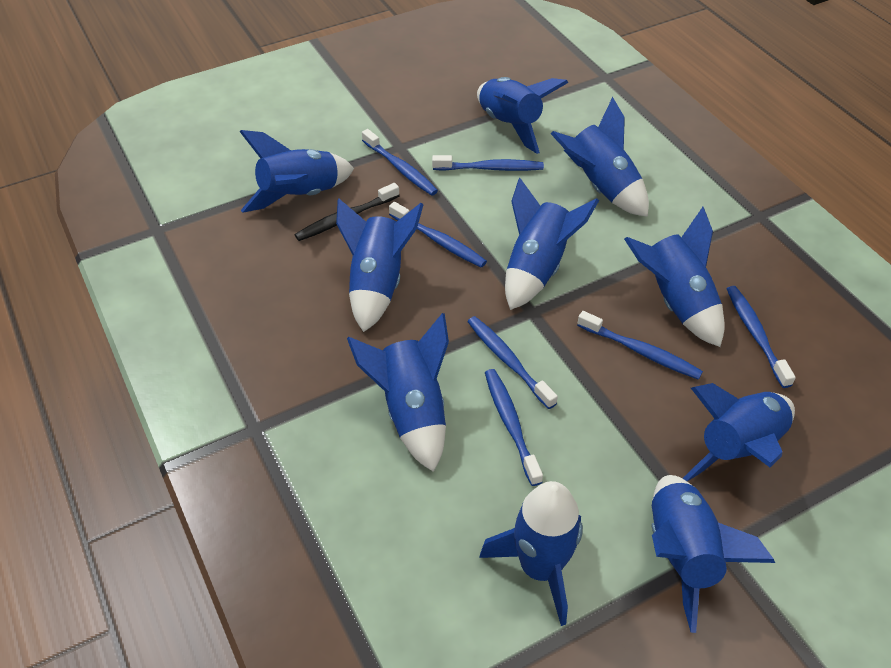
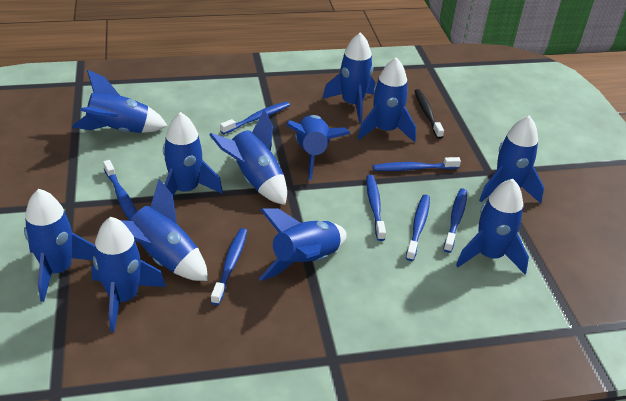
blue rocket: 10 -> 12

